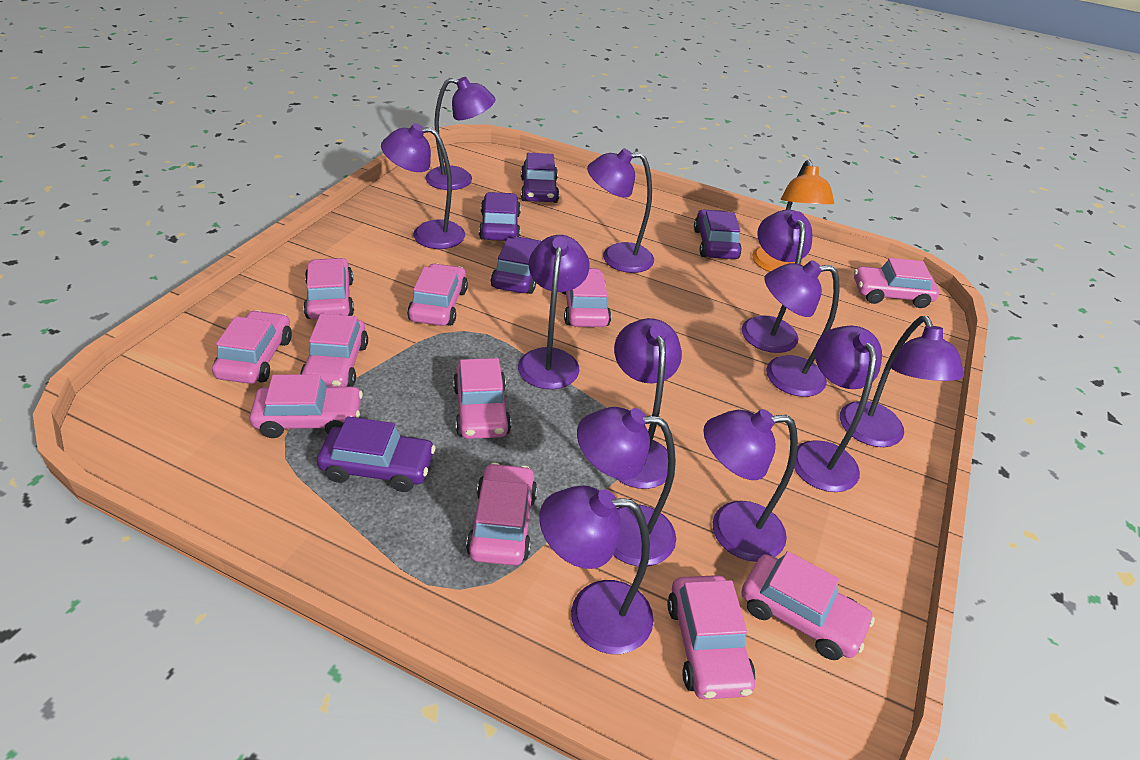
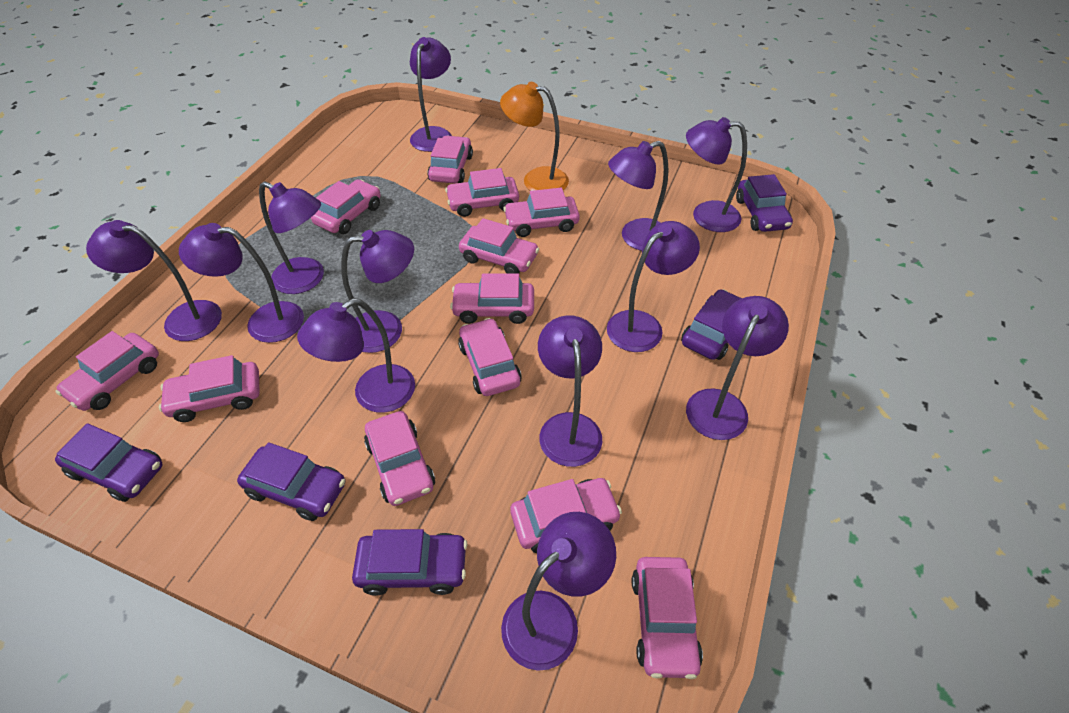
pink car: 11 -> 12

